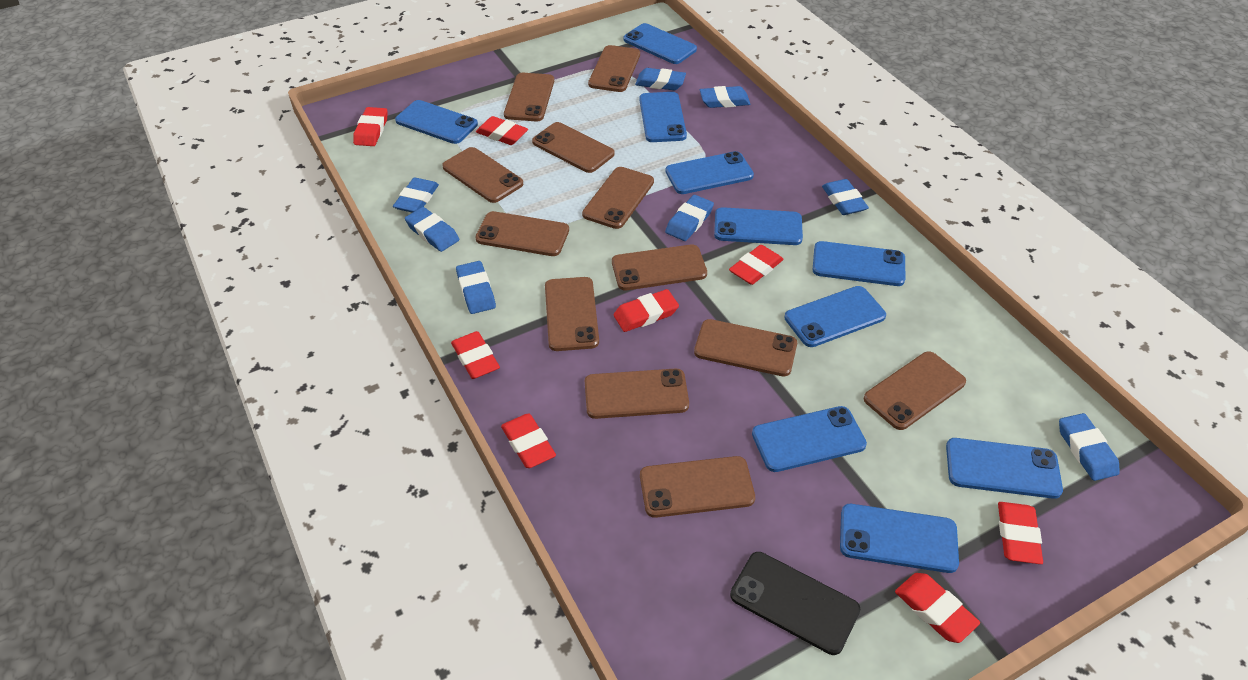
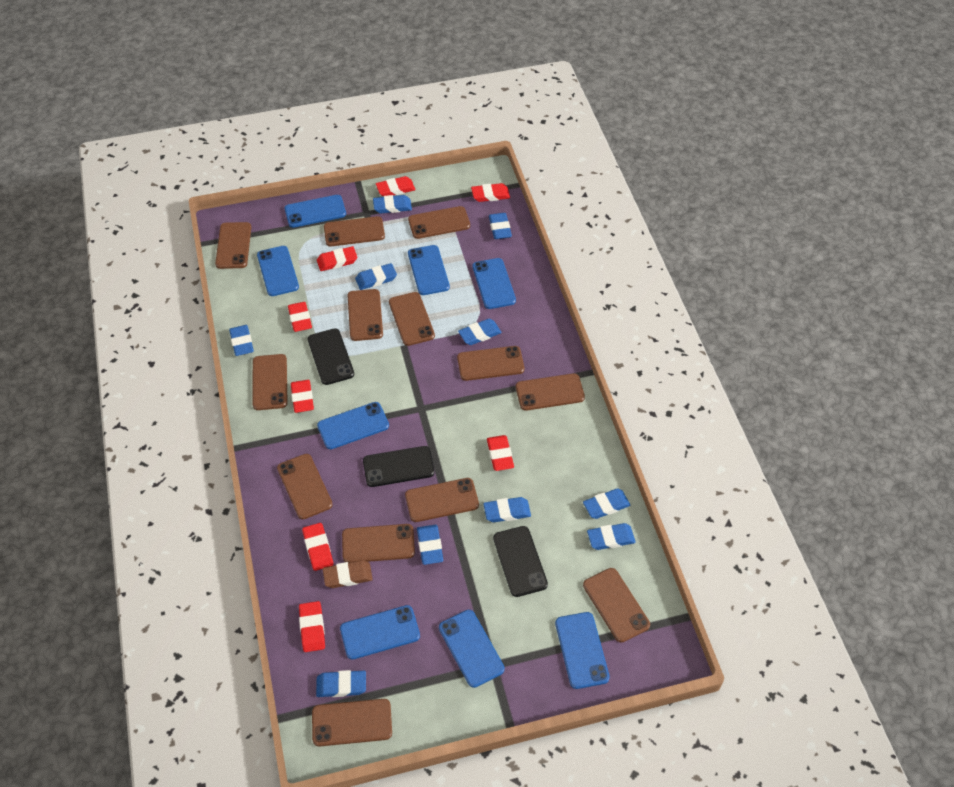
black phone: 1 -> 3
blue eraser: 8 -> 10
blue phone: 10 -> 8
brown eraser: 0 -> 1
brown phone: 12 -> 13

